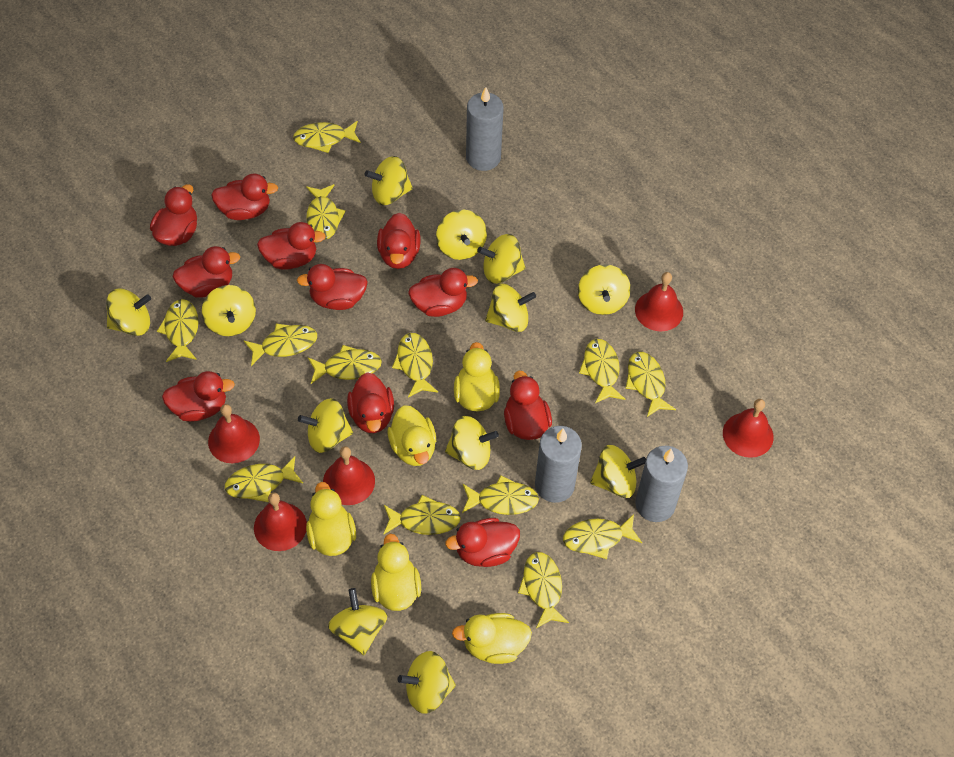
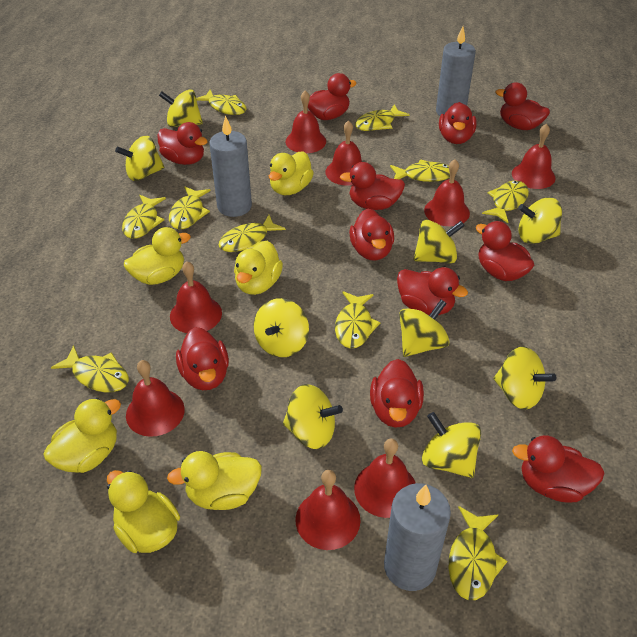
red bell: 5 -> 8
yellow duck: 5 -> 6
yellow fish: 13 -> 10
yellow spinning top: 12 -> 9

